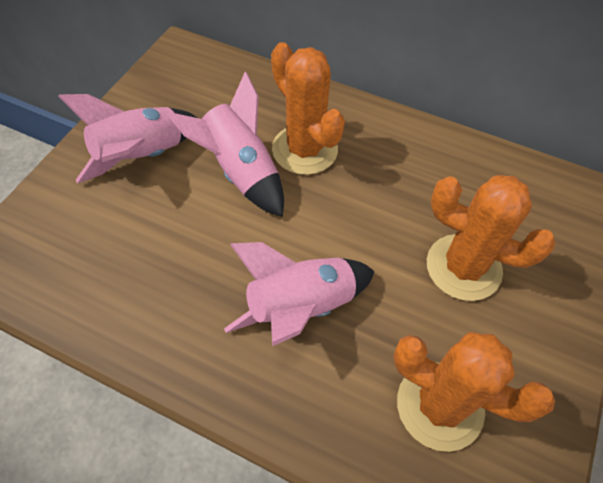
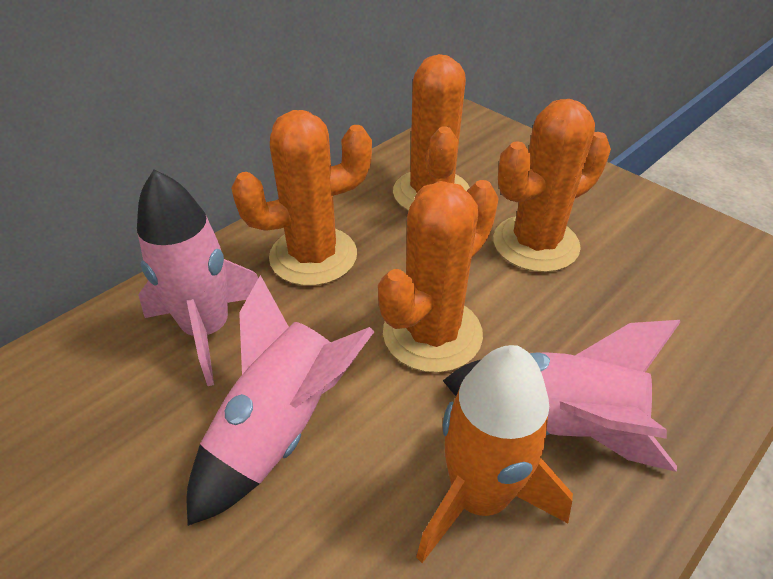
orange cactus: 3 -> 4
orange rocket: 0 -> 1

